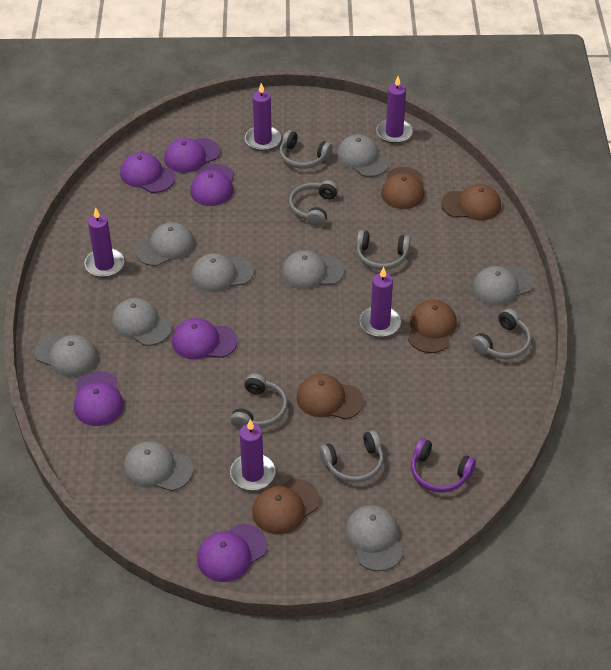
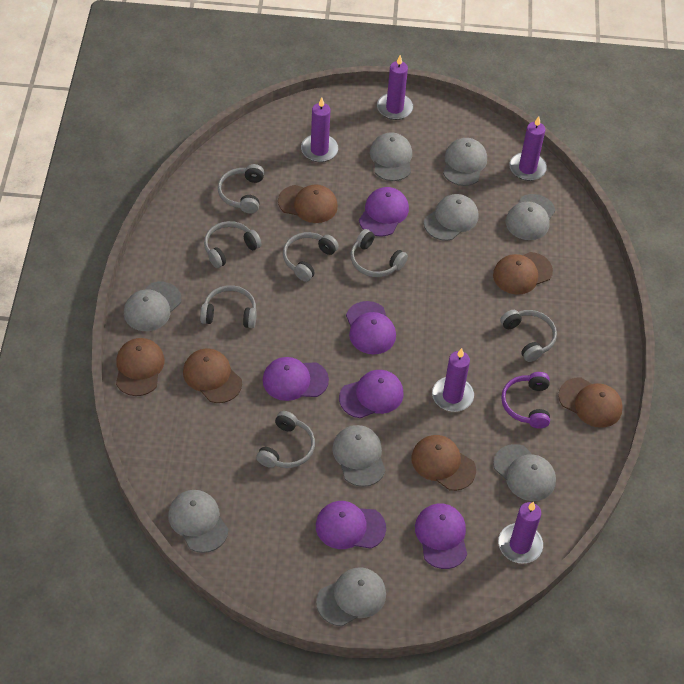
brown cap: 5 -> 6
grey headphones: 6 -> 7

